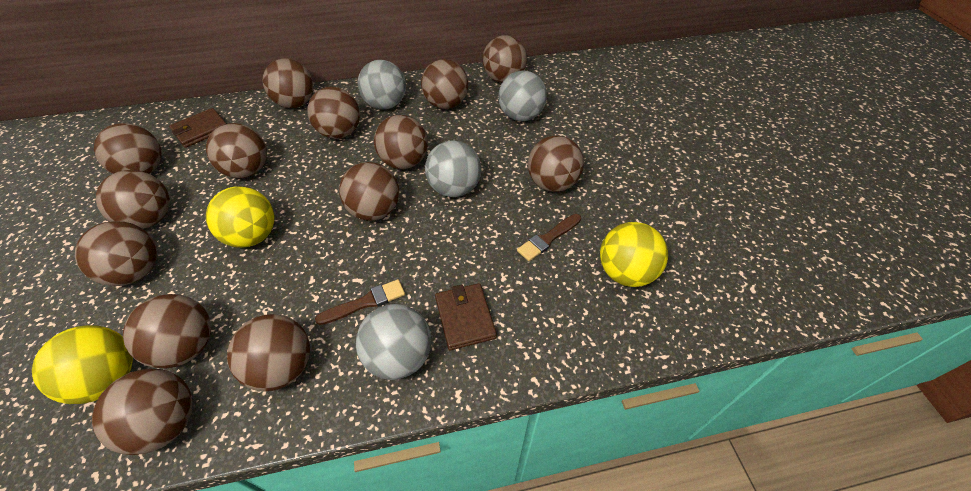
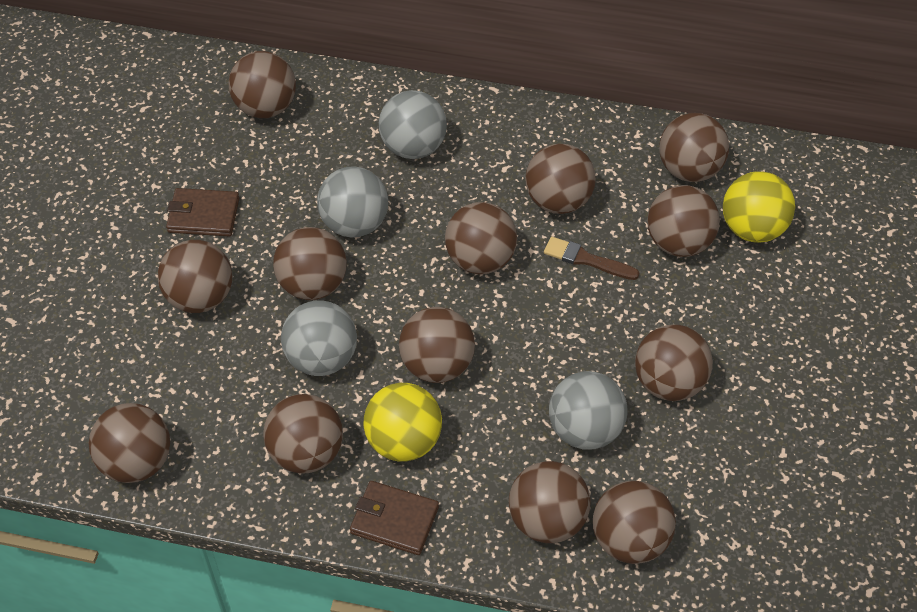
brown ball: 14 -> 13
brown brush: 2 -> 1
yellow ball: 3 -> 2

